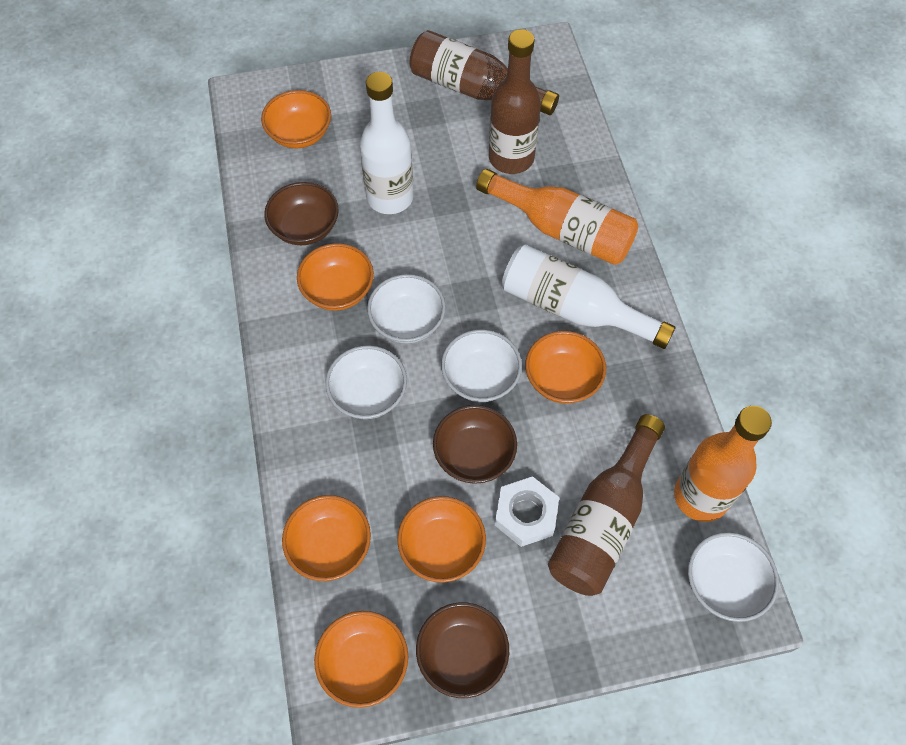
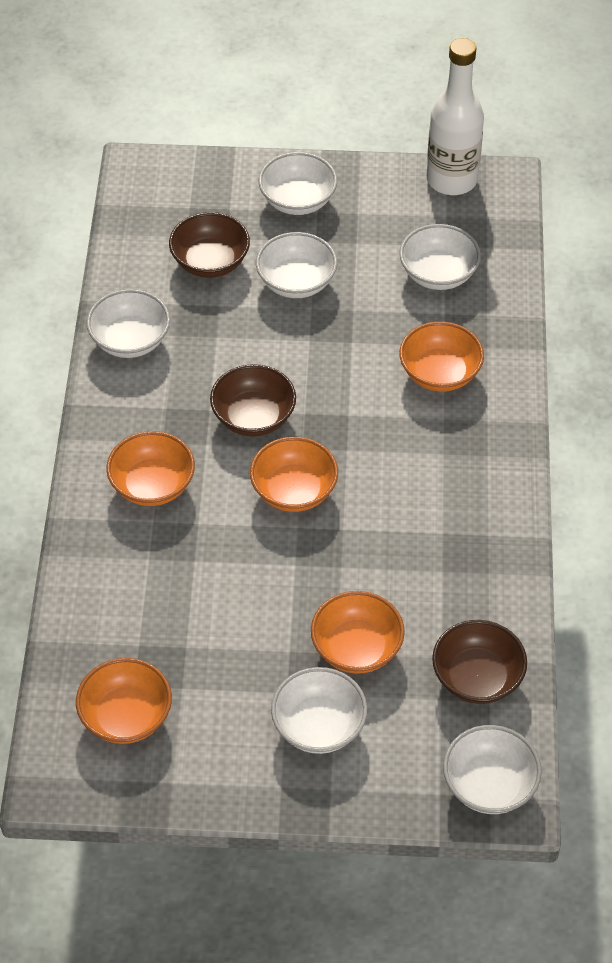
brown bottle: 3 -> 0
orange bottle: 2 -> 0
orange bowl: 6 -> 5
white bottle: 2 -> 1
white bowl: 4 -> 6
white nut: 1 -> 0

